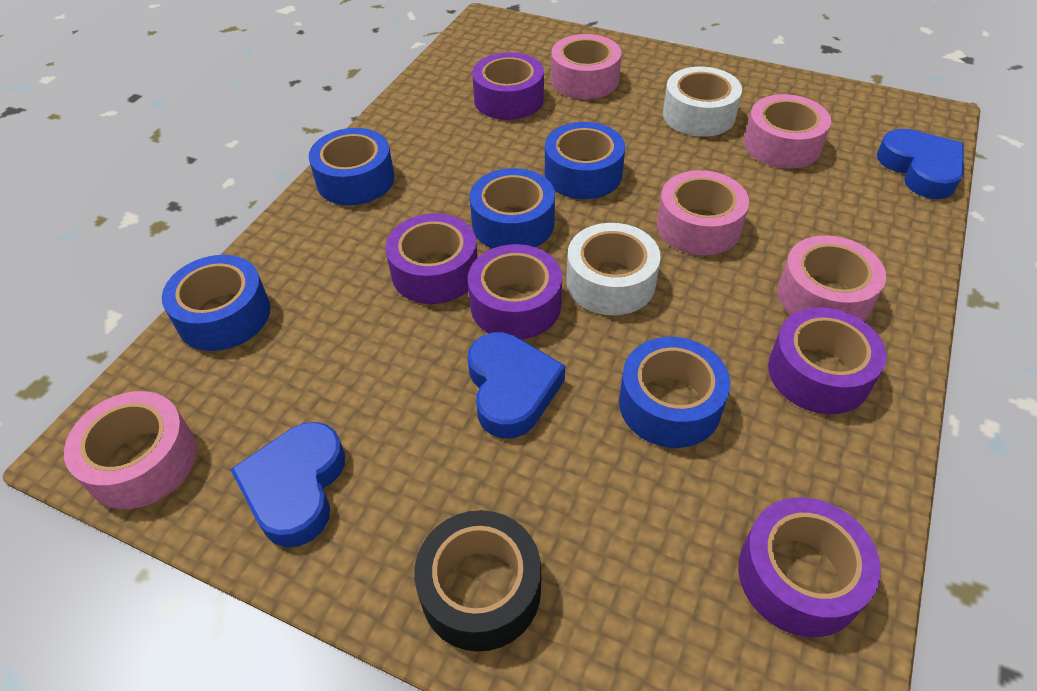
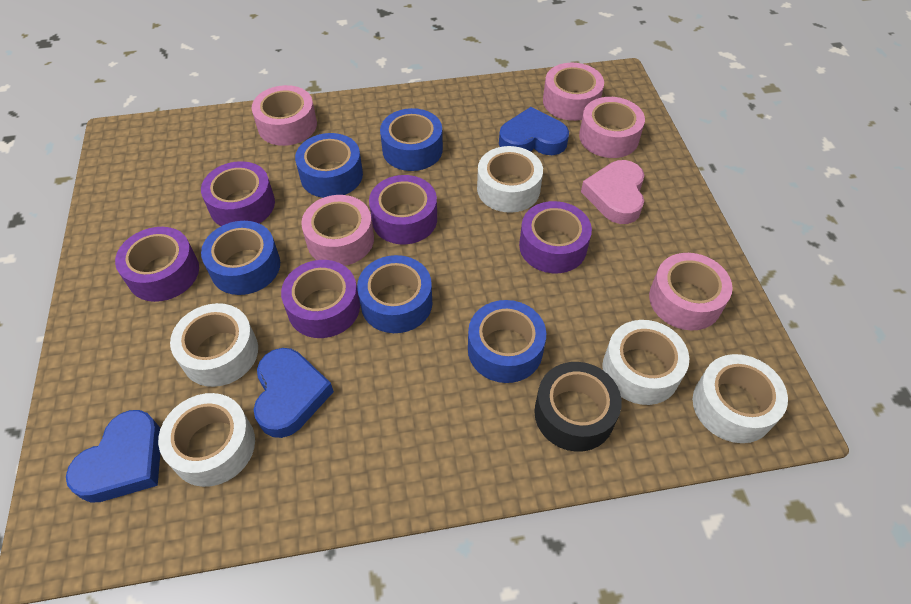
pink heart: 0 -> 1
white tape: 2 -> 5

